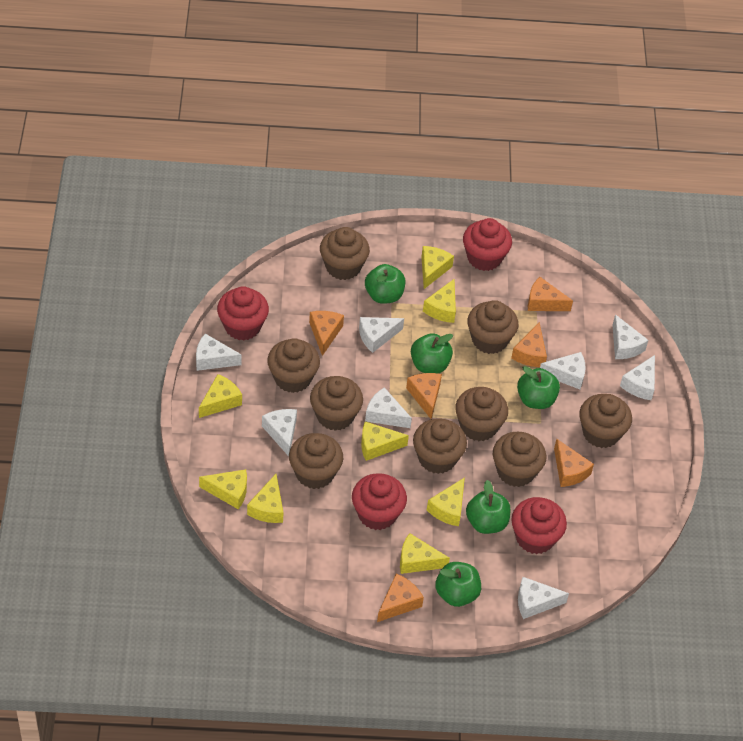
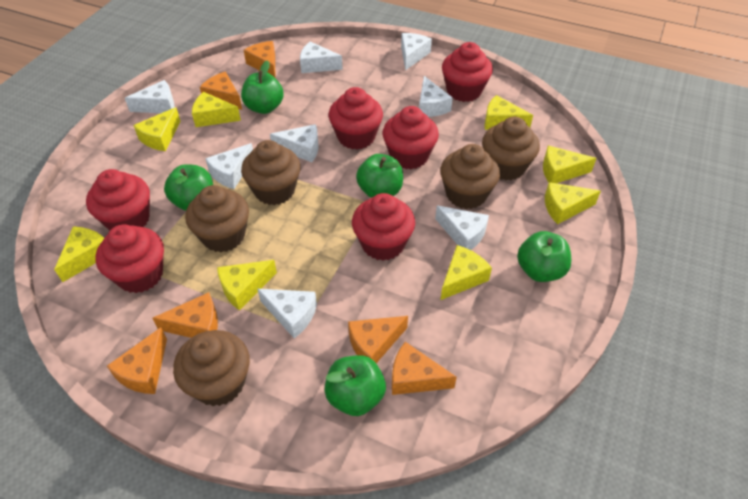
brown cupcake: 9 -> 5
red cupcake: 4 -> 6

